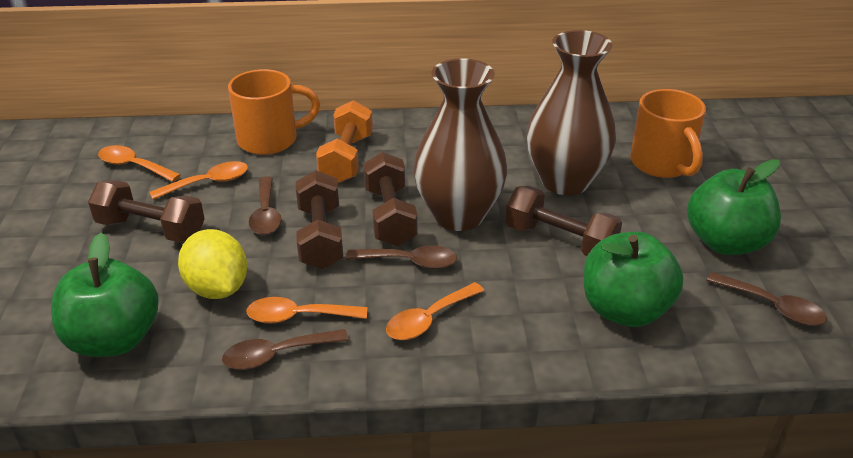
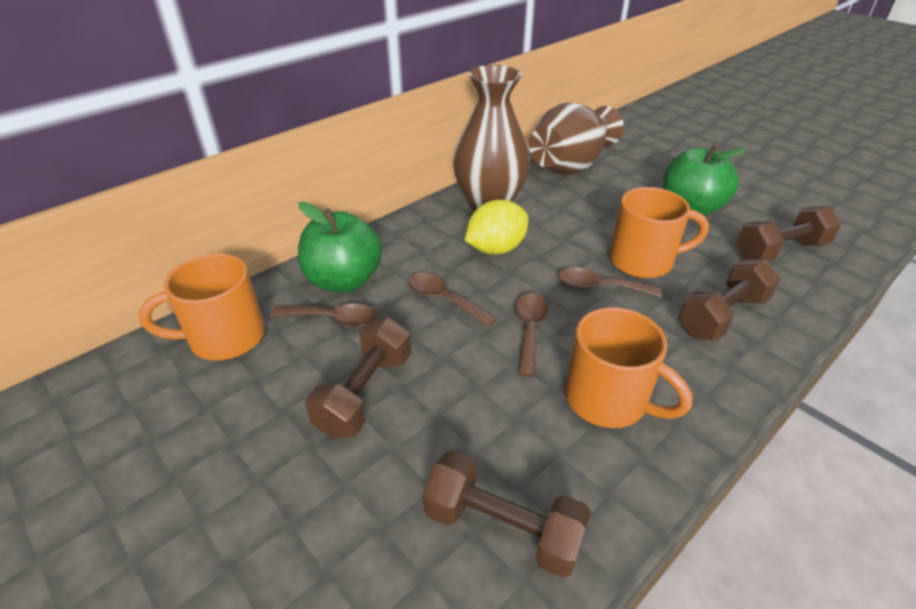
green apple: 3 -> 2
orange dumbbell: 1 -> 0
orange mug: 2 -> 3
orange spoon: 4 -> 0

